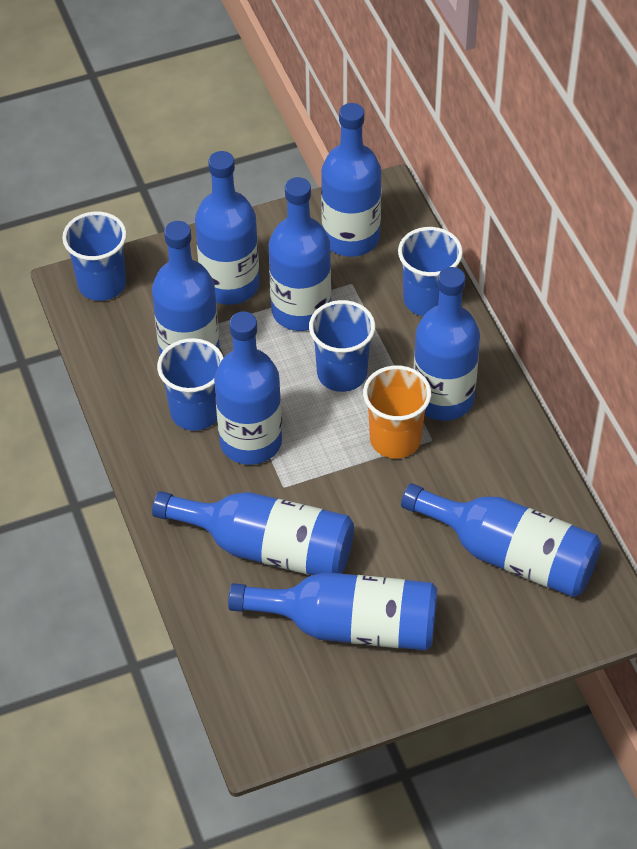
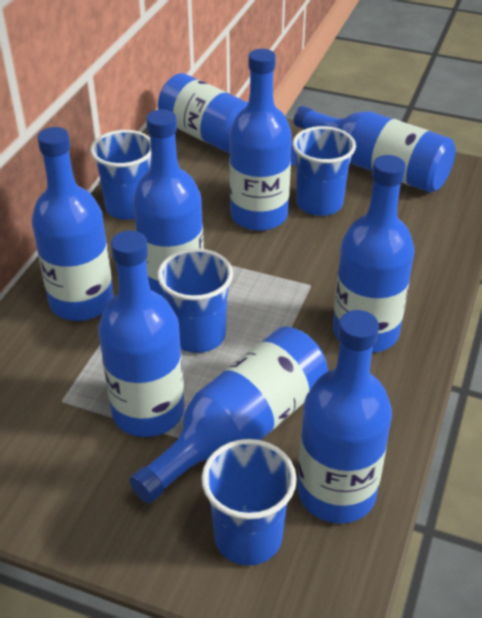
orange cup: 1 -> 0

